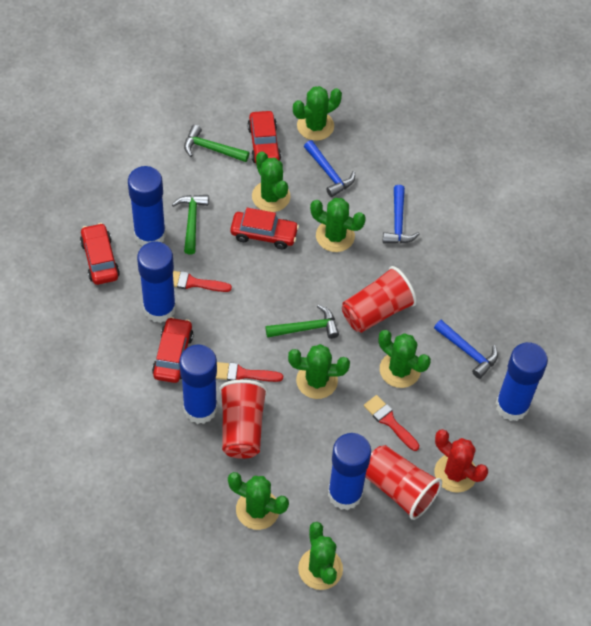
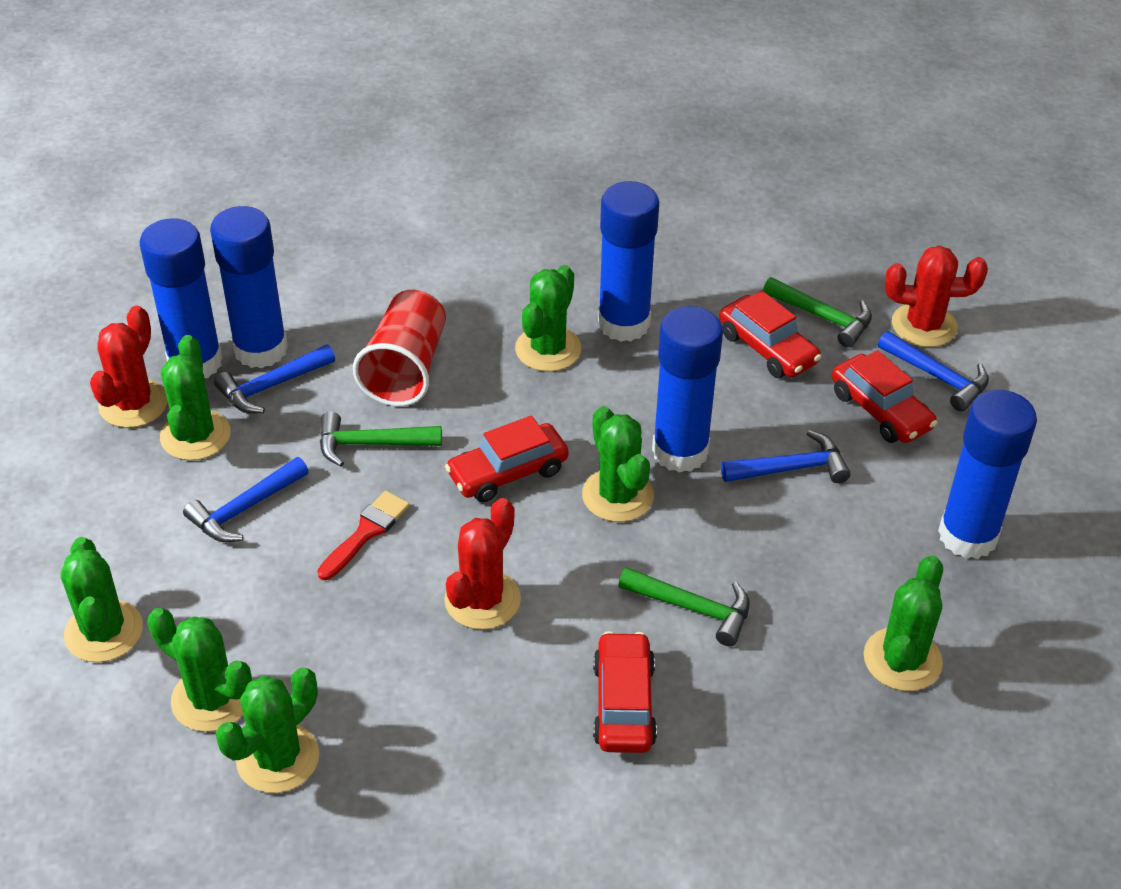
blue hammer: 3 -> 4
red brush: 3 -> 1
red cactus: 1 -> 3
red cup: 3 -> 1

